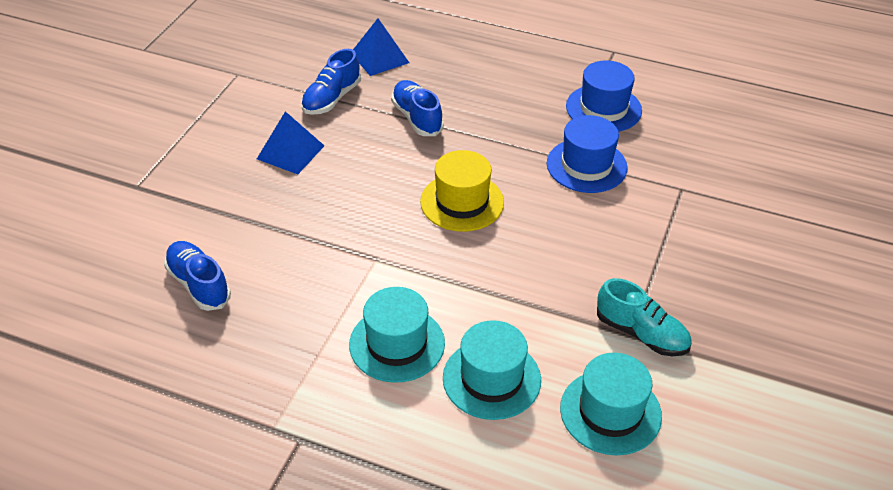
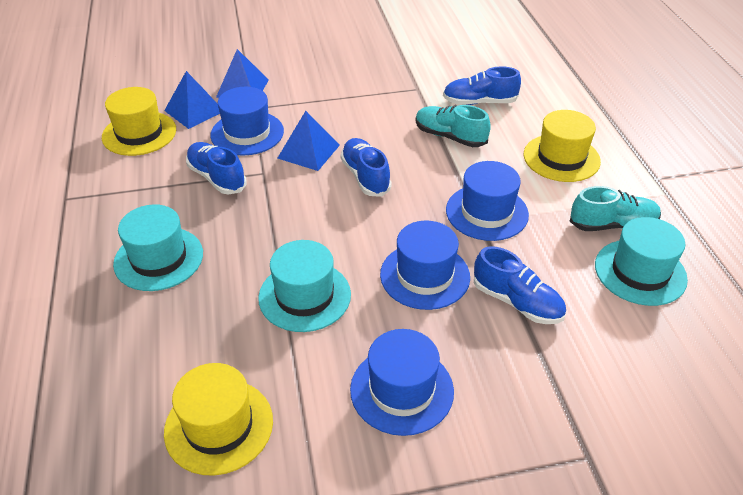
blue hat: 2 -> 4
blue pyramid: 2 -> 3
blue shoe: 3 -> 4
turquoise shoe: 1 -> 2
yellow hat: 1 -> 3

